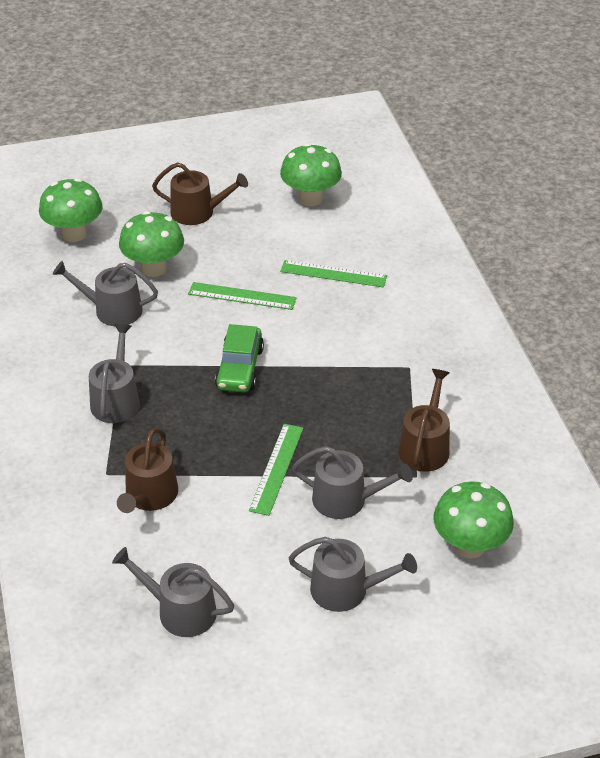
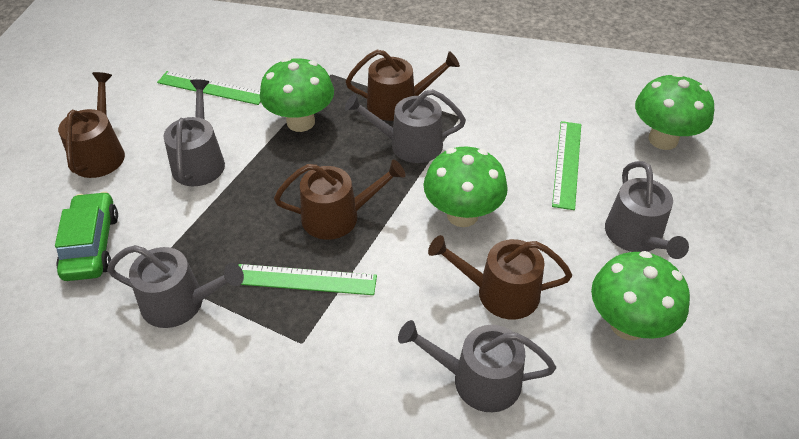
brown watering can: 3 -> 4

